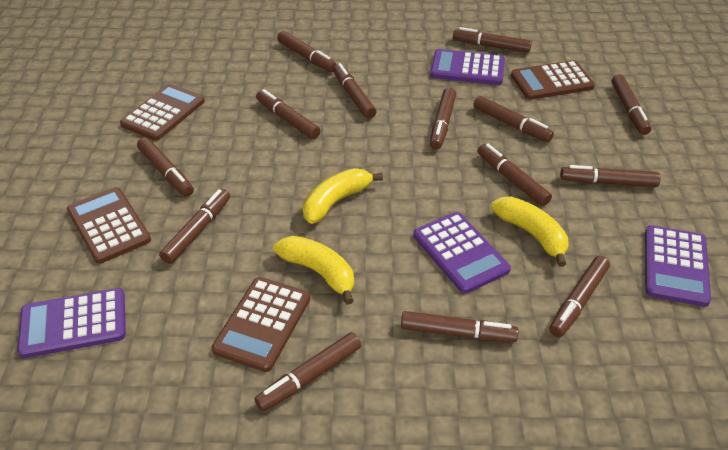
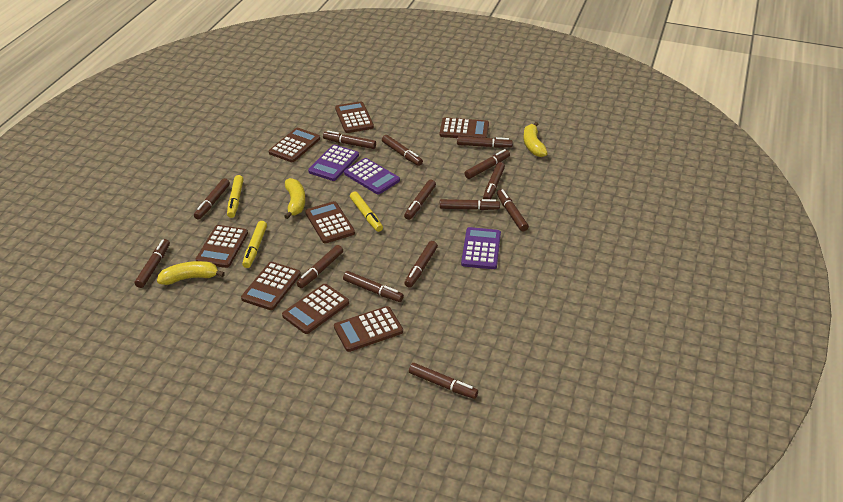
brown calculator: 4 -> 8
purple calculator: 4 -> 3
yellow marker: 0 -> 3

